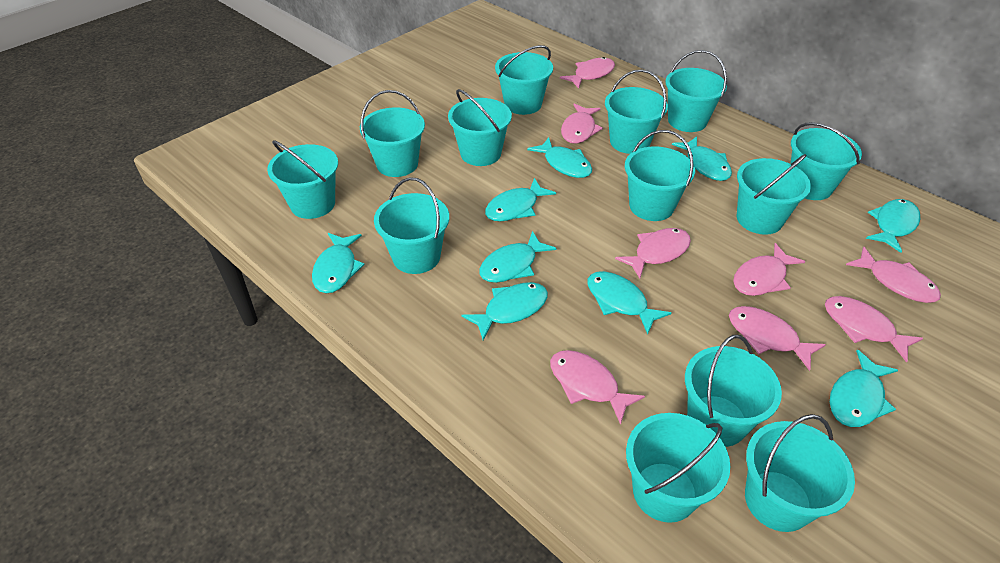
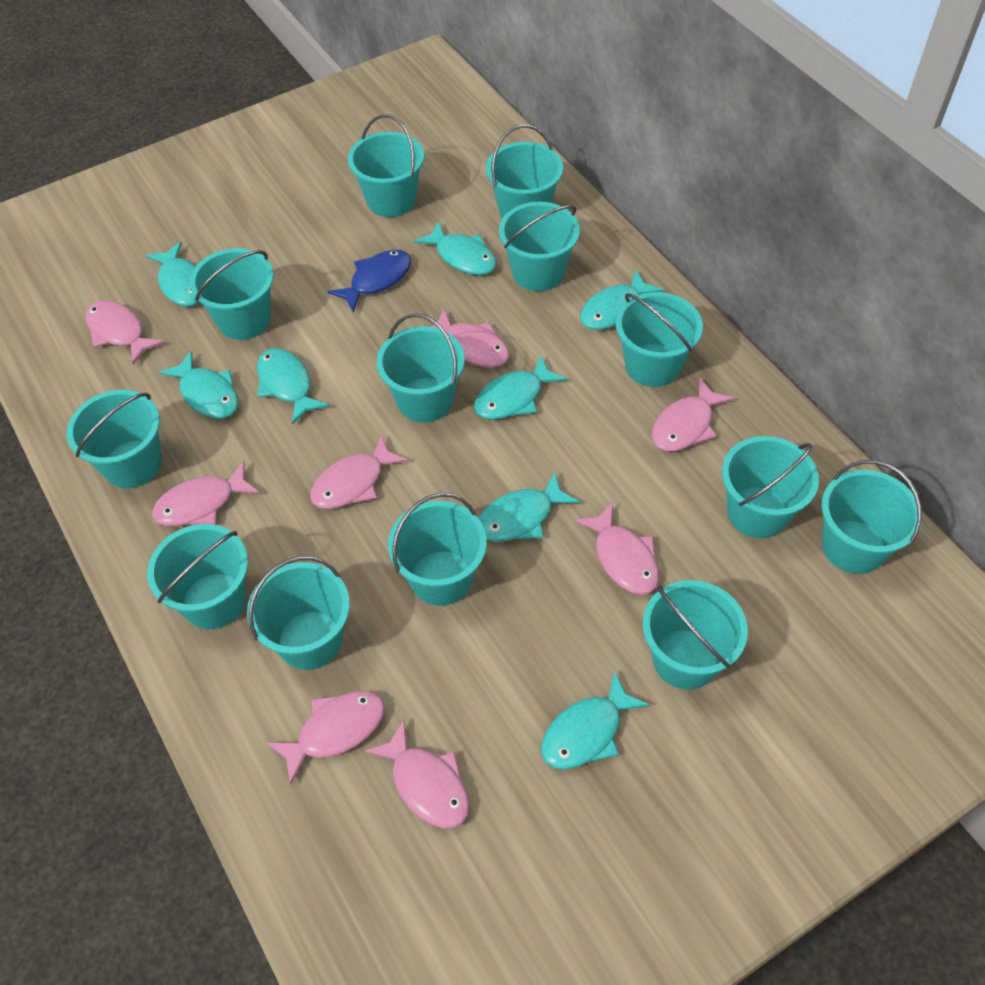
blue fish: 0 -> 1
turquoise fish: 9 -> 8

